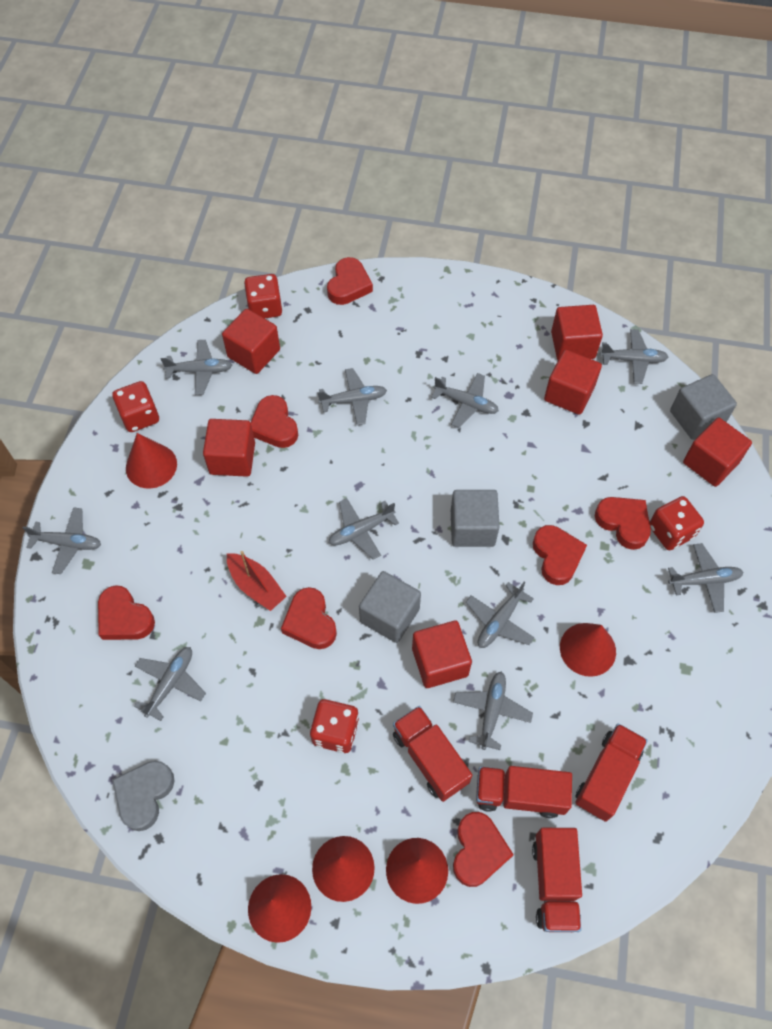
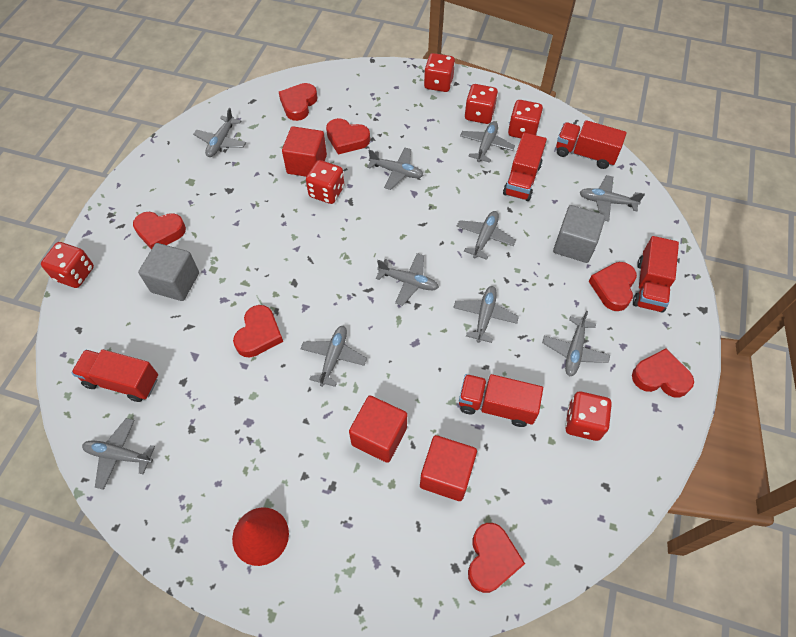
grey cube: 3 -> 2
grey heart: 1 -> 0
red boat: 1 -> 0
red cone: 5 -> 1
red cube: 6 -> 3
red dice: 4 -> 6
red truck: 4 -> 5

